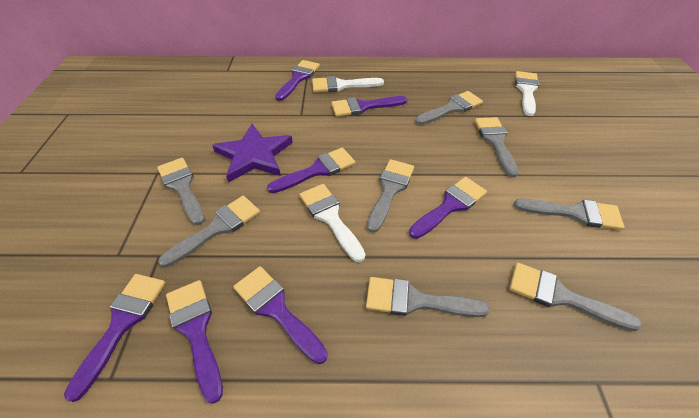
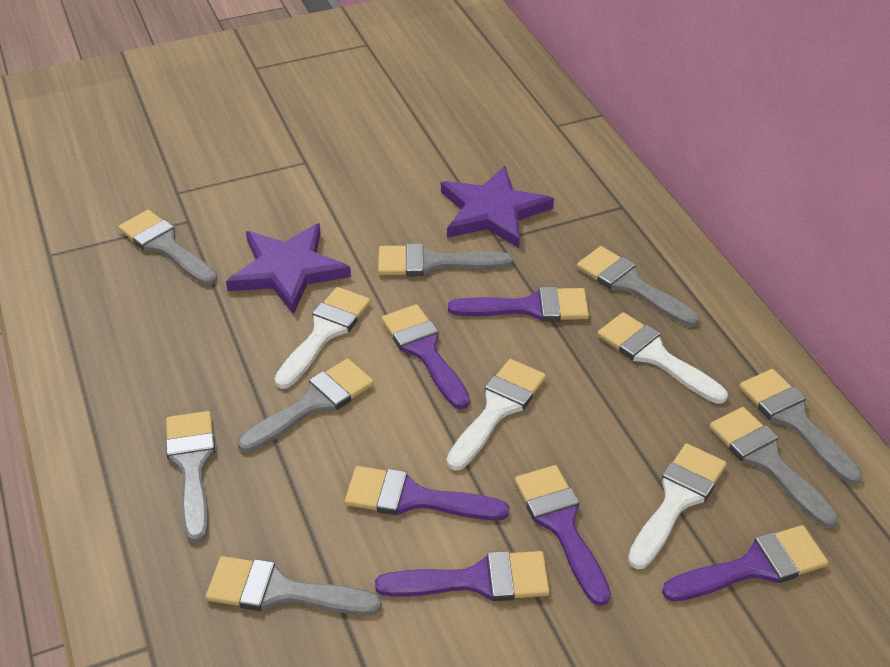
purple brush: 7 -> 6
purple star: 1 -> 2
white brush: 3 -> 4

